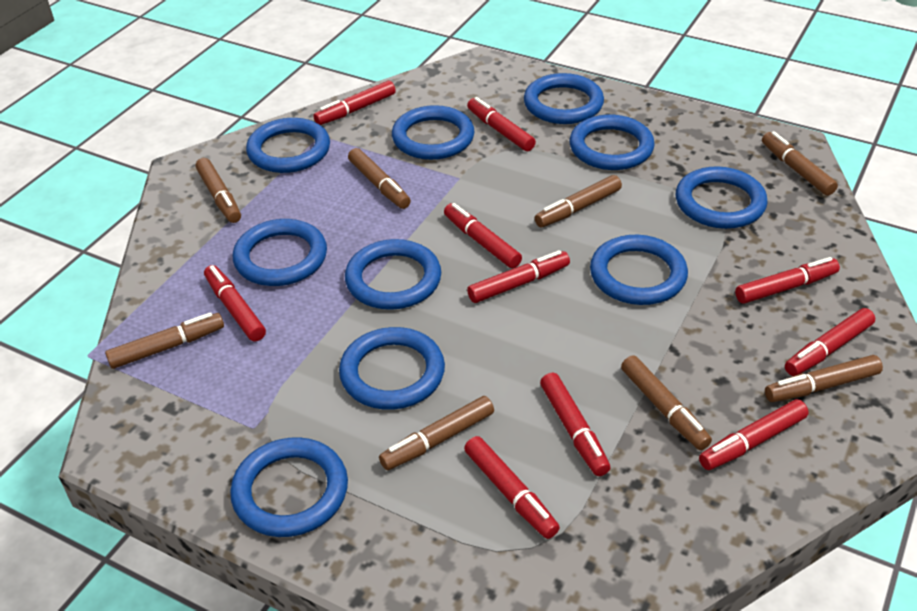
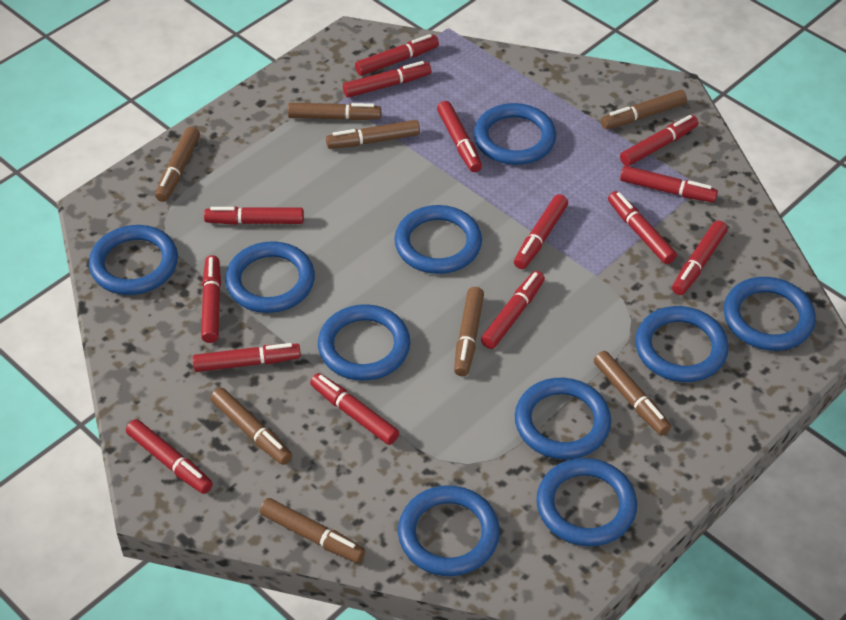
red marker: 10 -> 14

